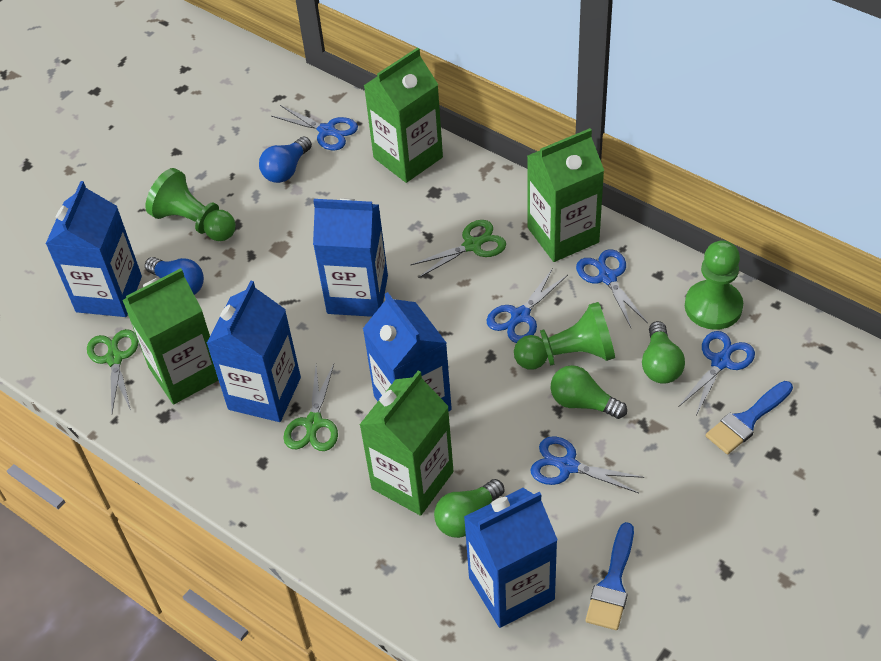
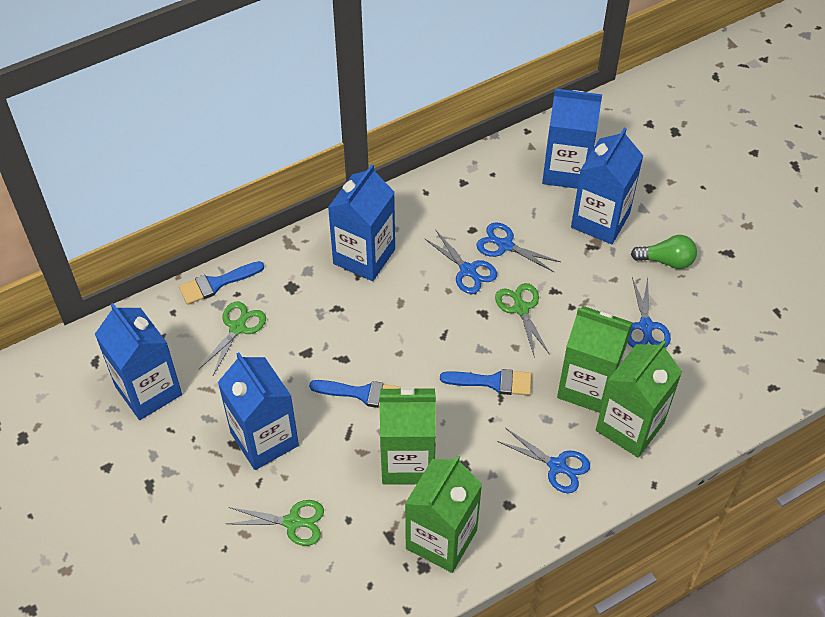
blue brush: 2 -> 3
blue light bulb: 2 -> 0
blue scissors: 5 -> 4
green light bulb: 3 -> 1
green pawn: 3 -> 0

